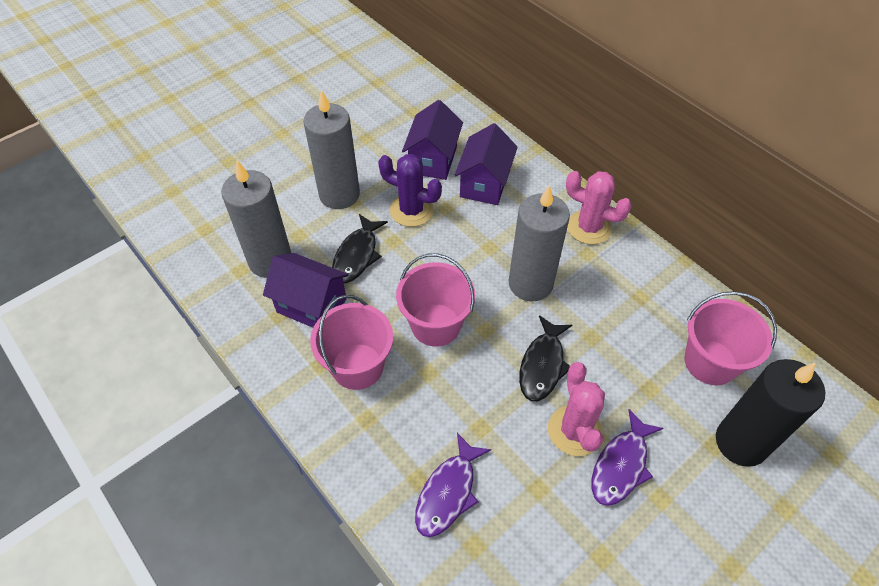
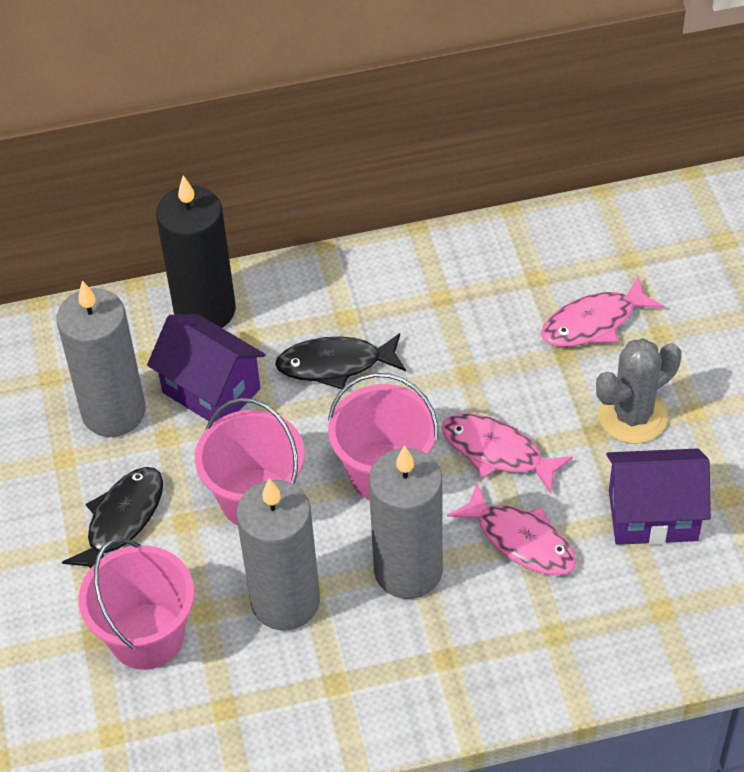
grey cactus: 0 -> 1
pink cactus: 2 -> 0
pink fish: 0 -> 3
purple cactus: 1 -> 0
purple fish: 2 -> 0
purple house: 3 -> 2

